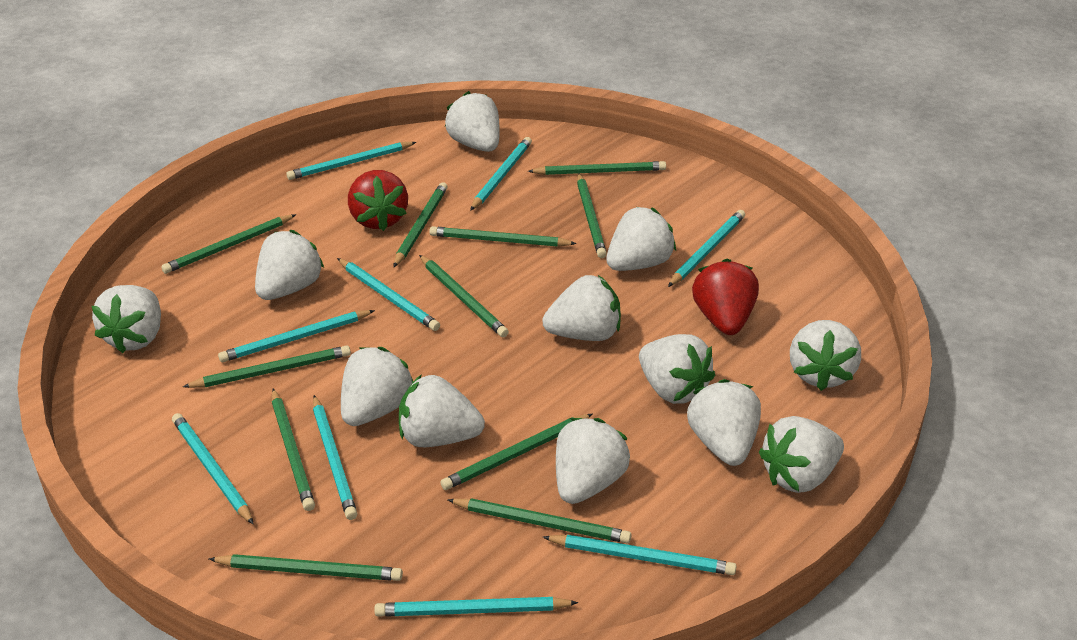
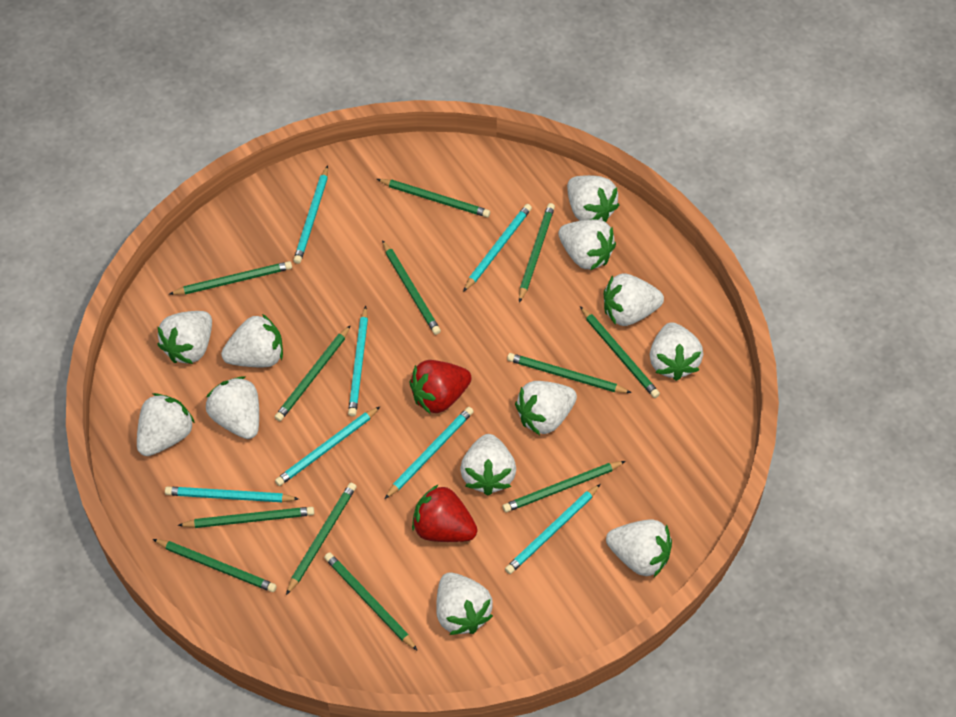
green pencil: 11 -> 12
turquoise pencil: 9 -> 7

